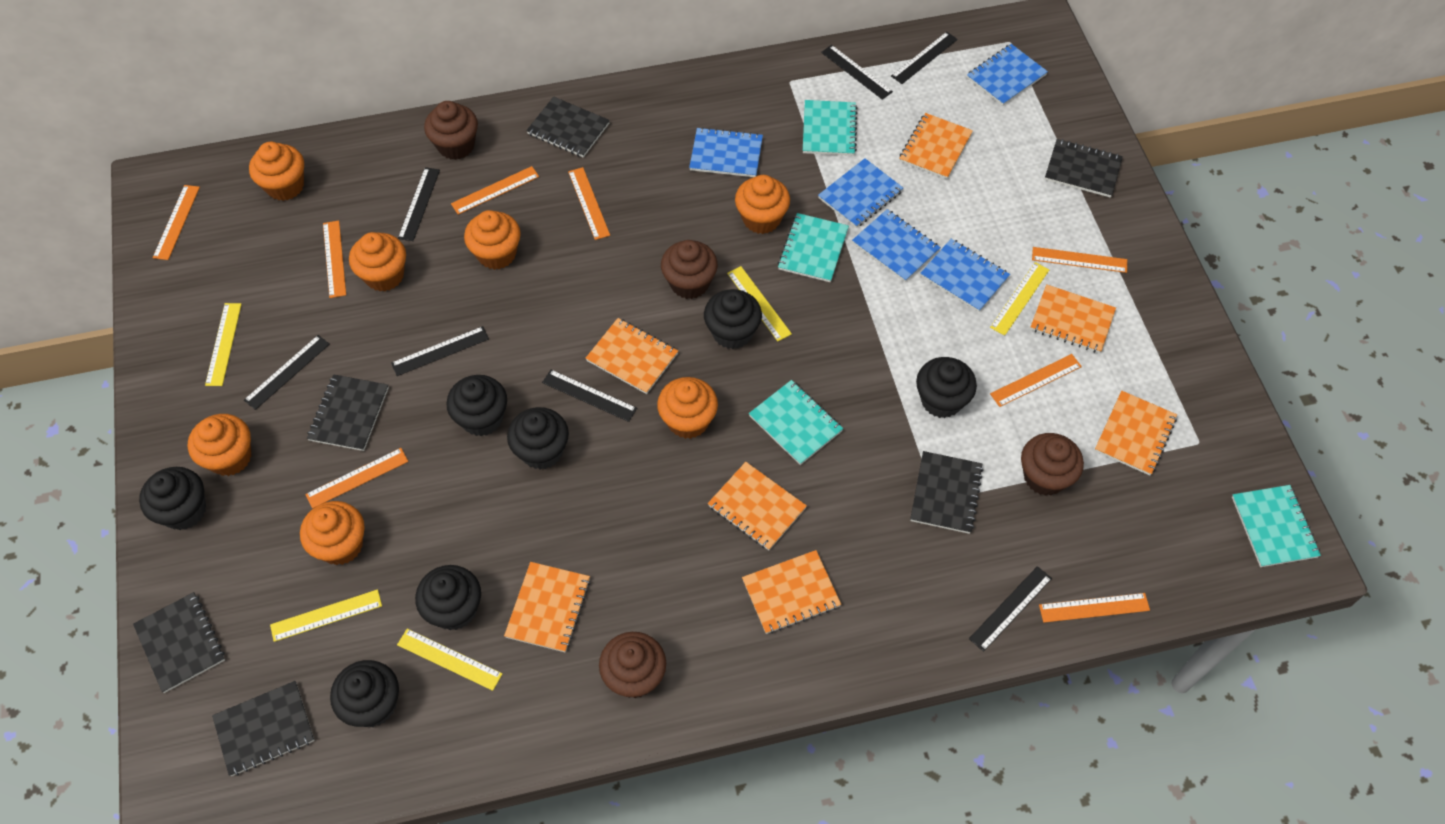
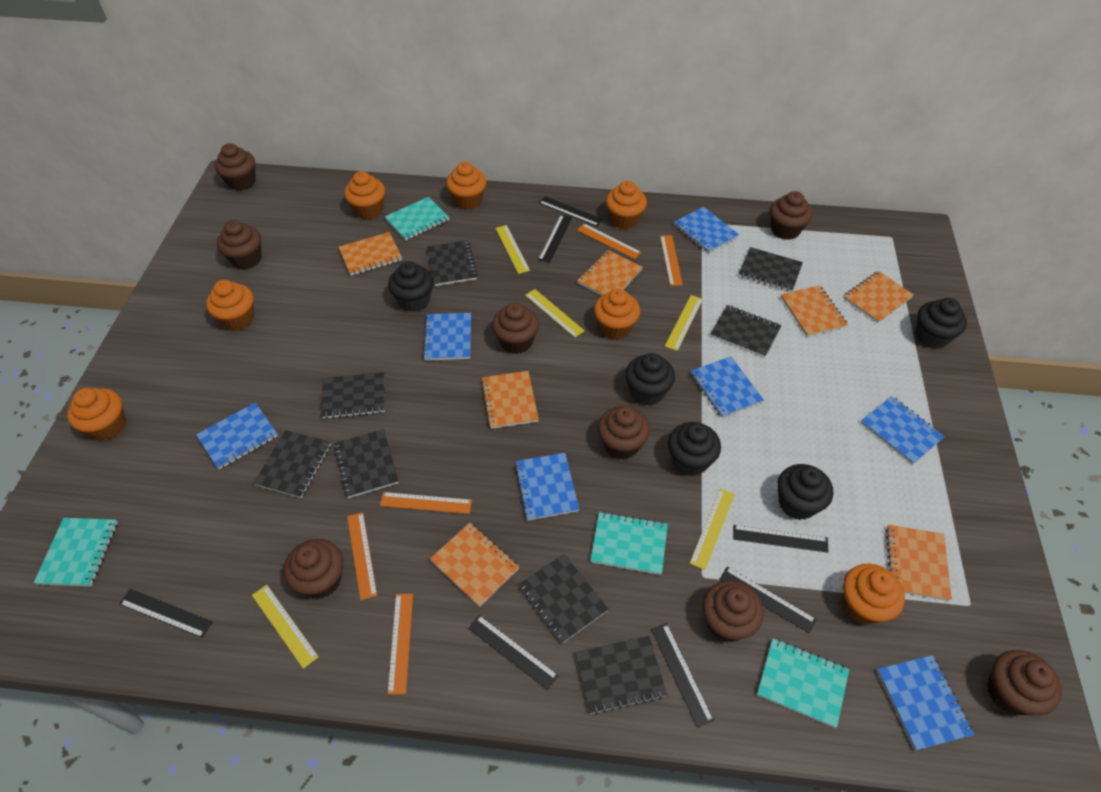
black cupcake: 7 -> 5
black notebook: 6 -> 8
blue notebook: 5 -> 7
brown cupcake: 4 -> 8
orange ruler: 8 -> 5

